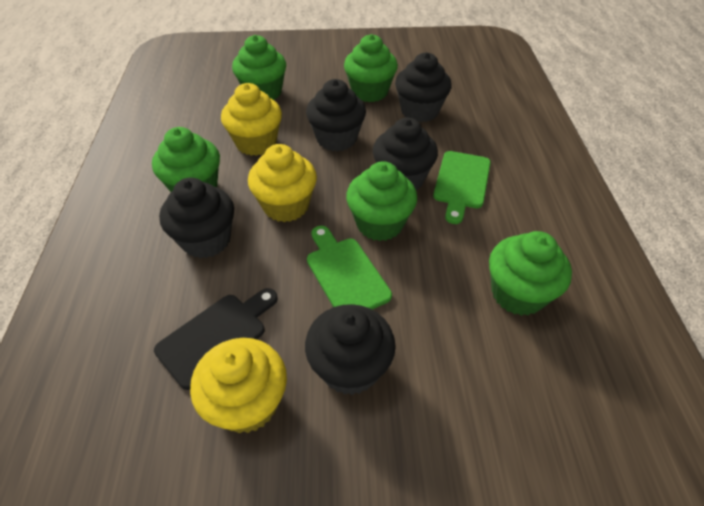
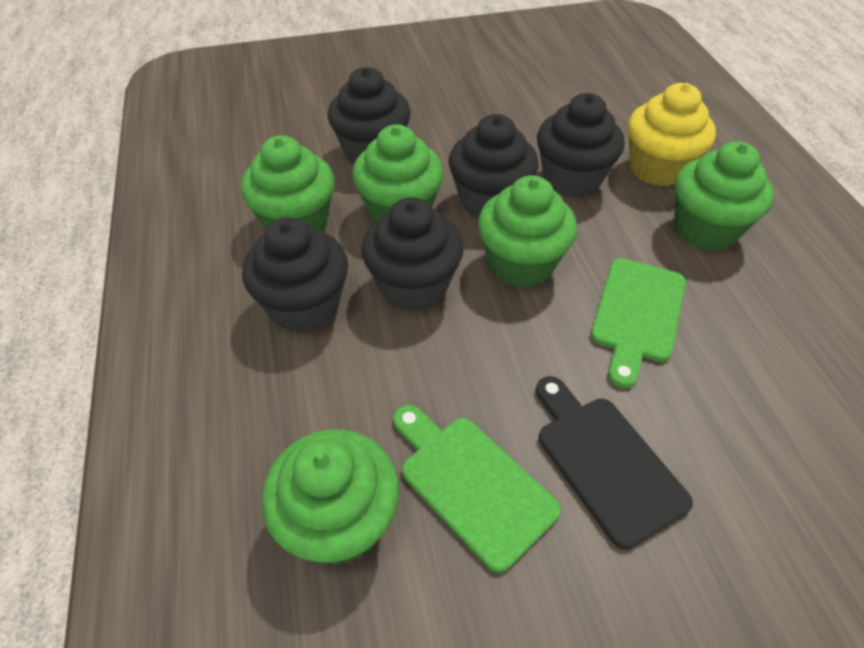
yellow cupcake: 3 -> 1

